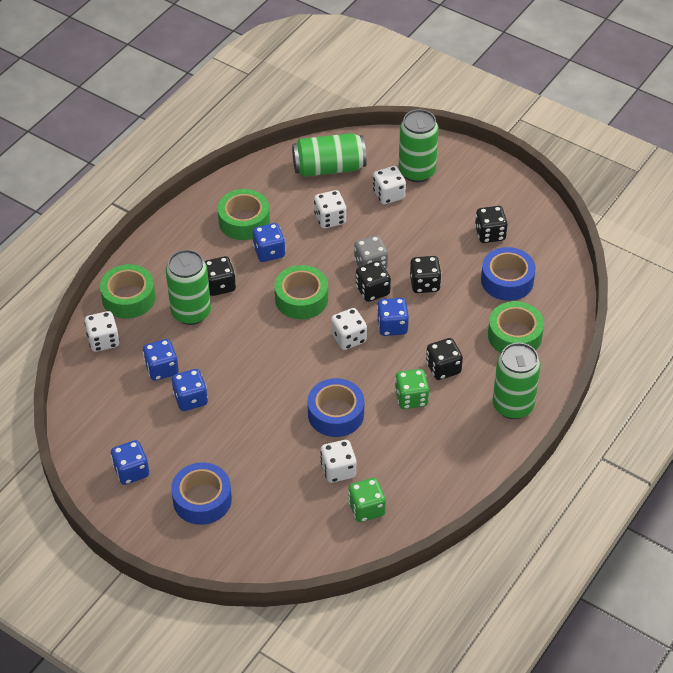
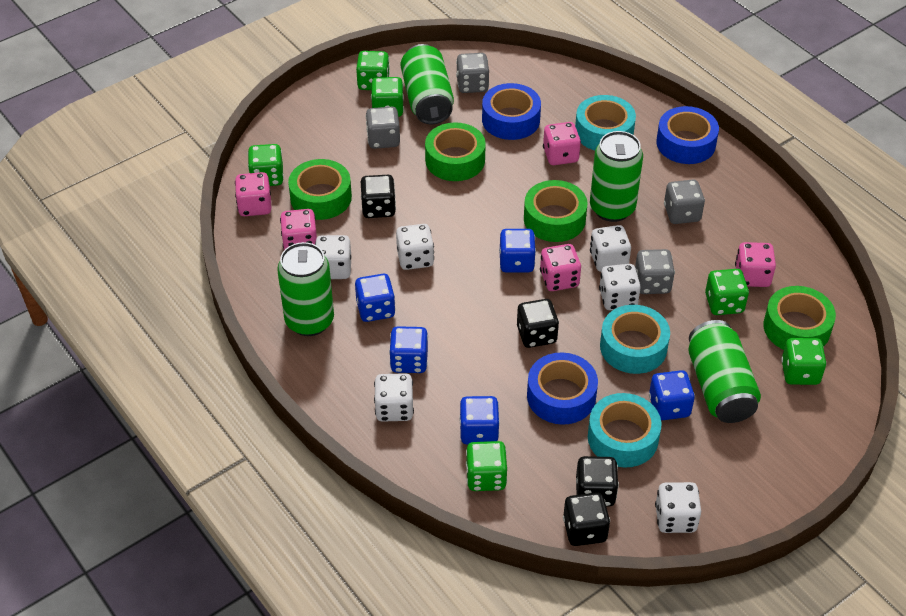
black dice: 5 -> 4
green dice: 2 -> 6
grey dice: 1 -> 4
pink dice: 0 -> 5
turquoise tape: 0 -> 3
white dice: 5 -> 6

